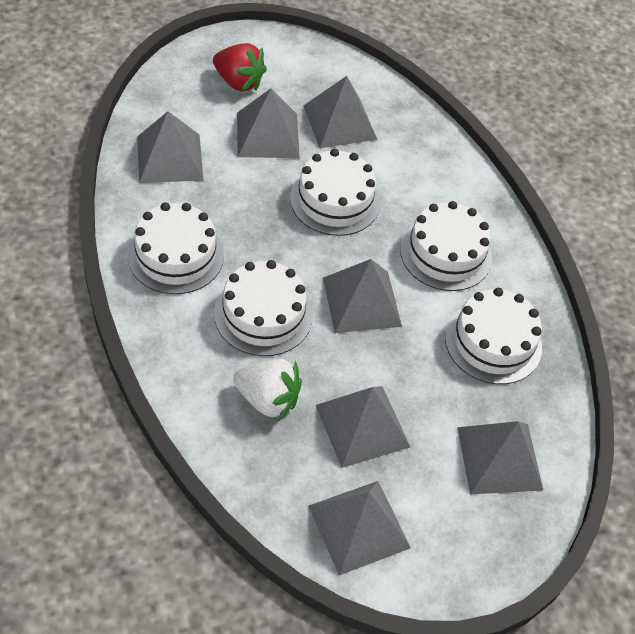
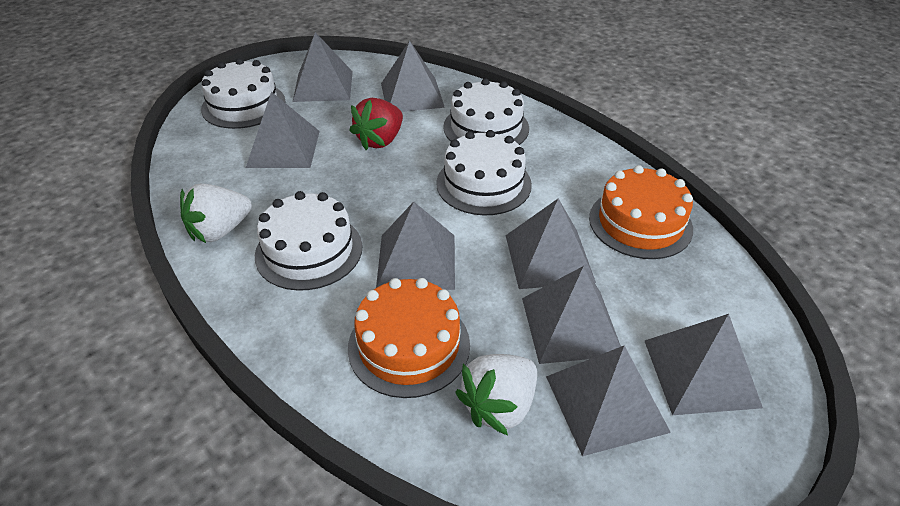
grey pyramid: 7 -> 8
orange cake: 0 -> 2
white cake: 5 -> 4
white strawberry: 1 -> 2

